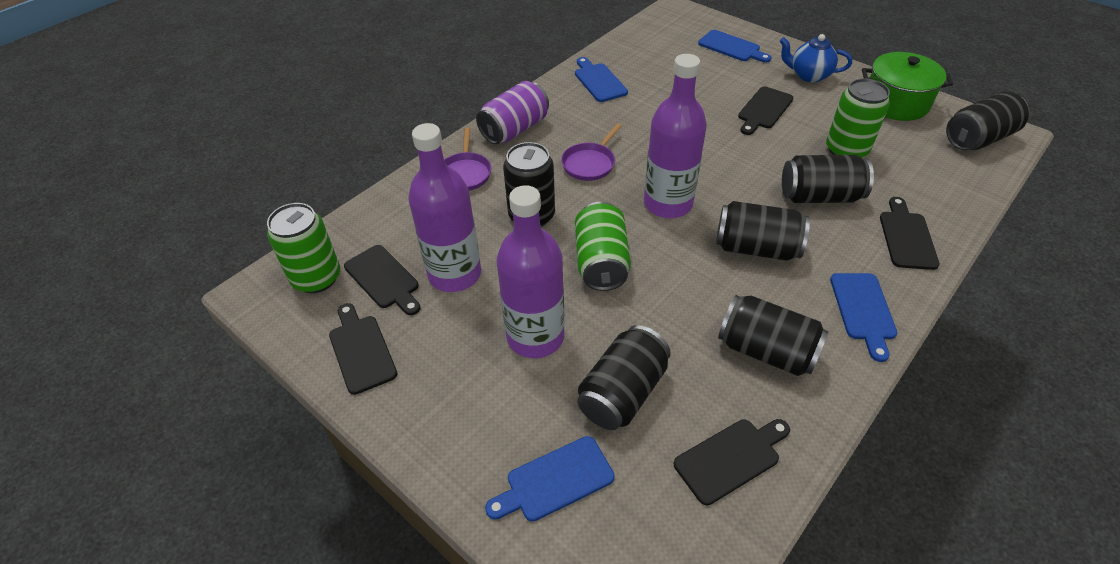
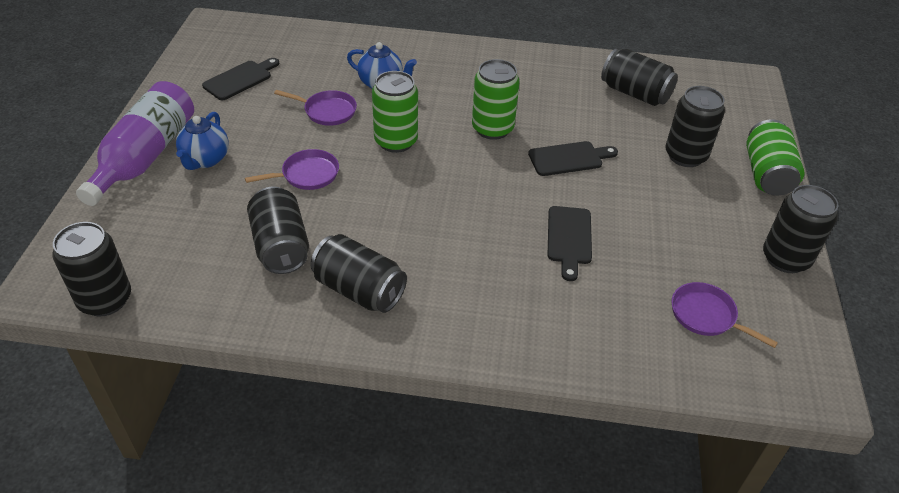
black cutting board: 5 -> 3
blue cutting board: 4 -> 0
blue teapot: 1 -> 2
green pot: 1 -> 0
purple bottle: 3 -> 1
purple can: 1 -> 0
purple pan: 2 -> 3

